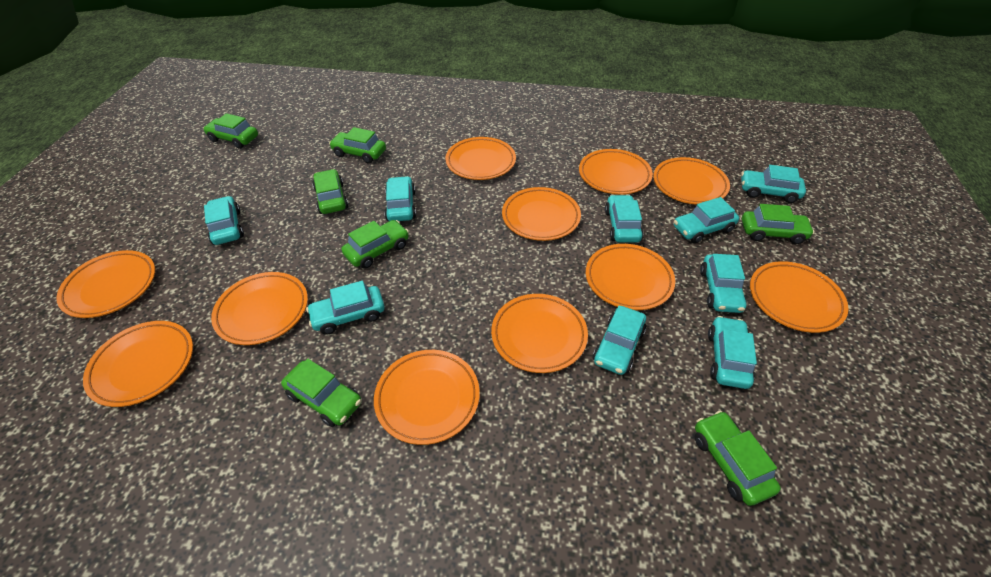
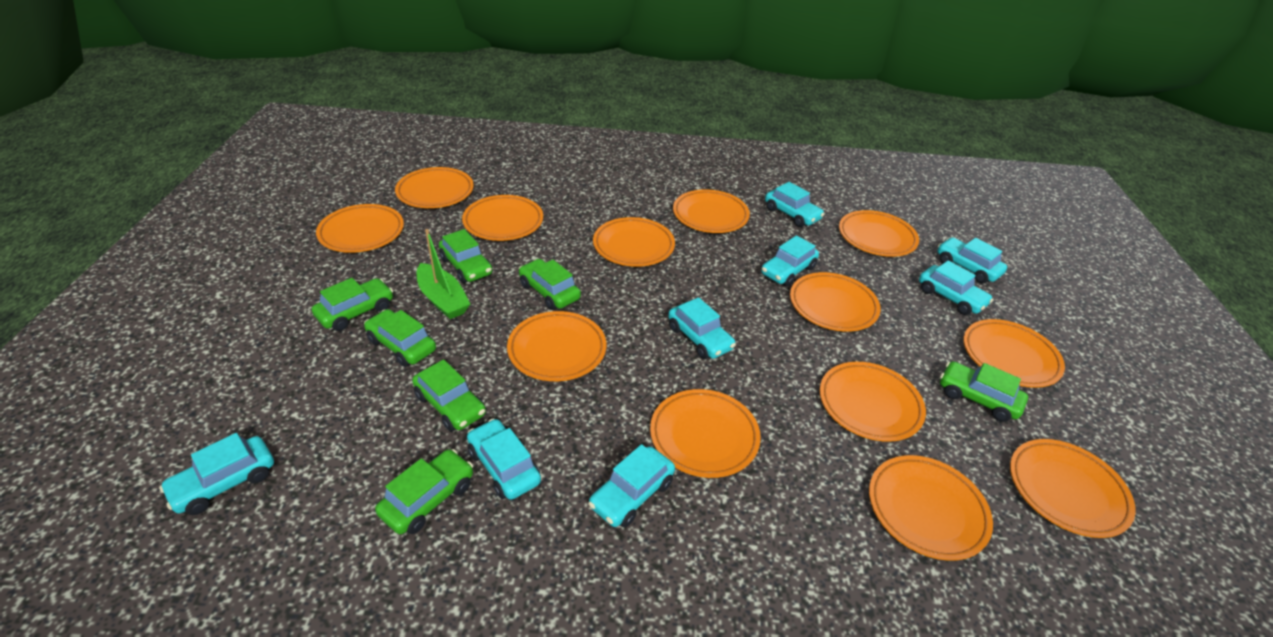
green boat: 0 -> 1
orange plate: 11 -> 13
turquoise car: 9 -> 8

